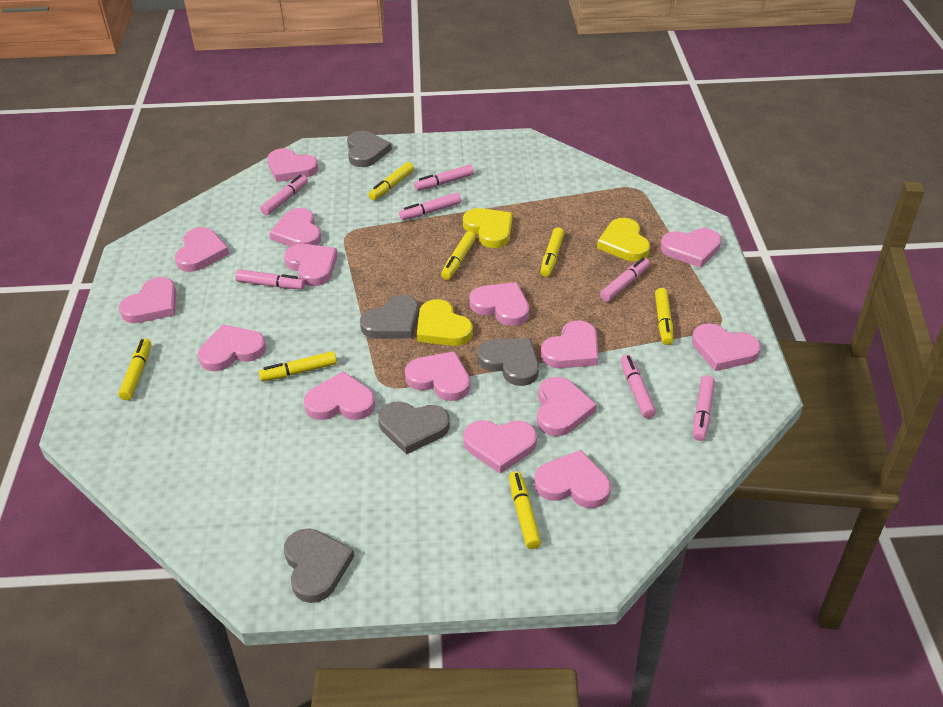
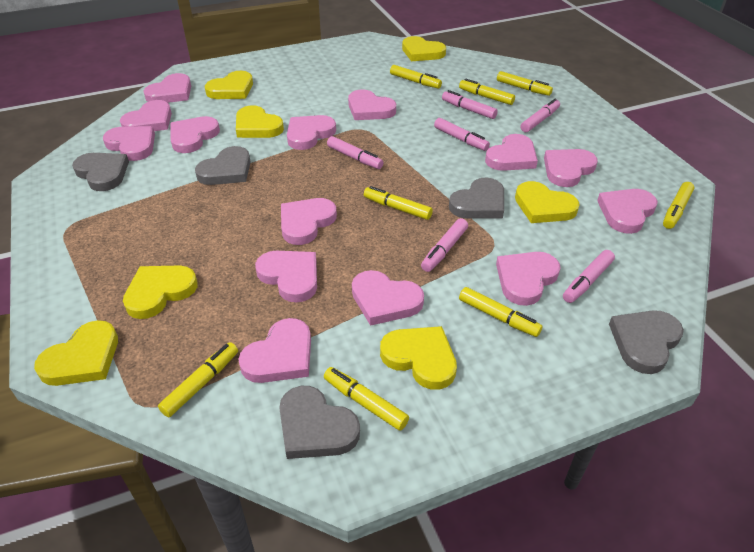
pink heart: 15 -> 14
pink marker: 7 -> 6
yellow heart: 3 -> 7
yellow marker: 7 -> 8

